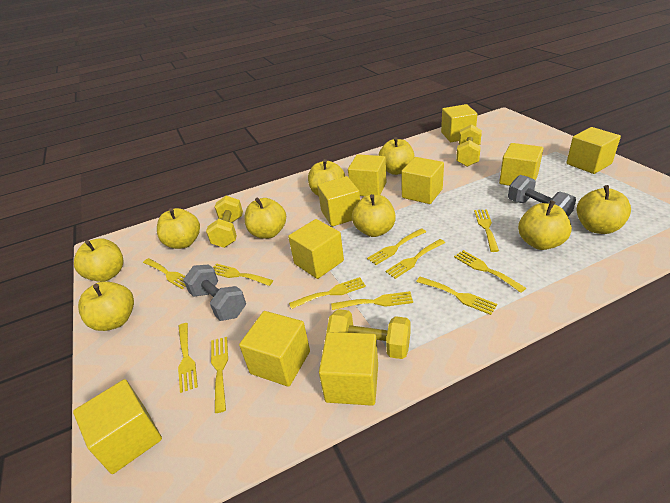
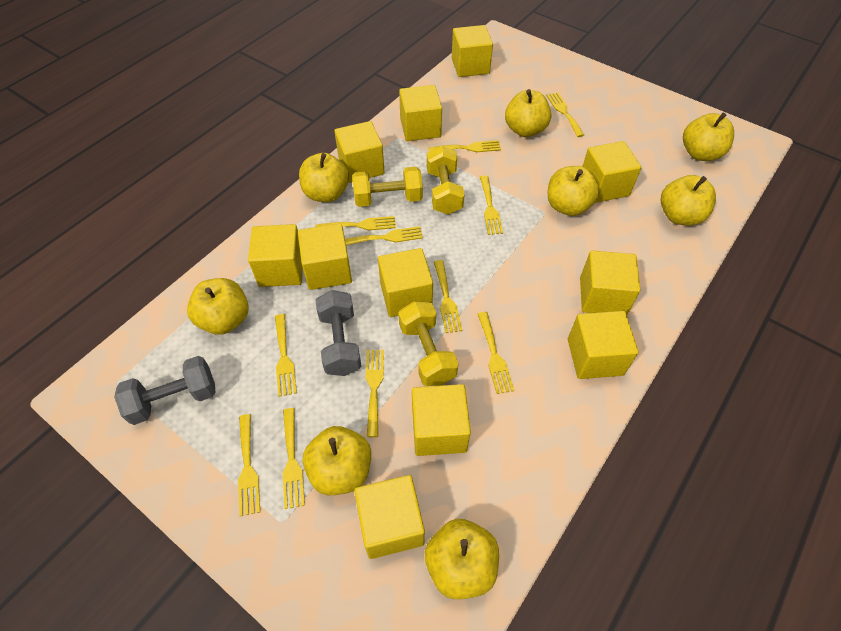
yellow apple: 9 -> 8
yellow cube: 10 -> 11

